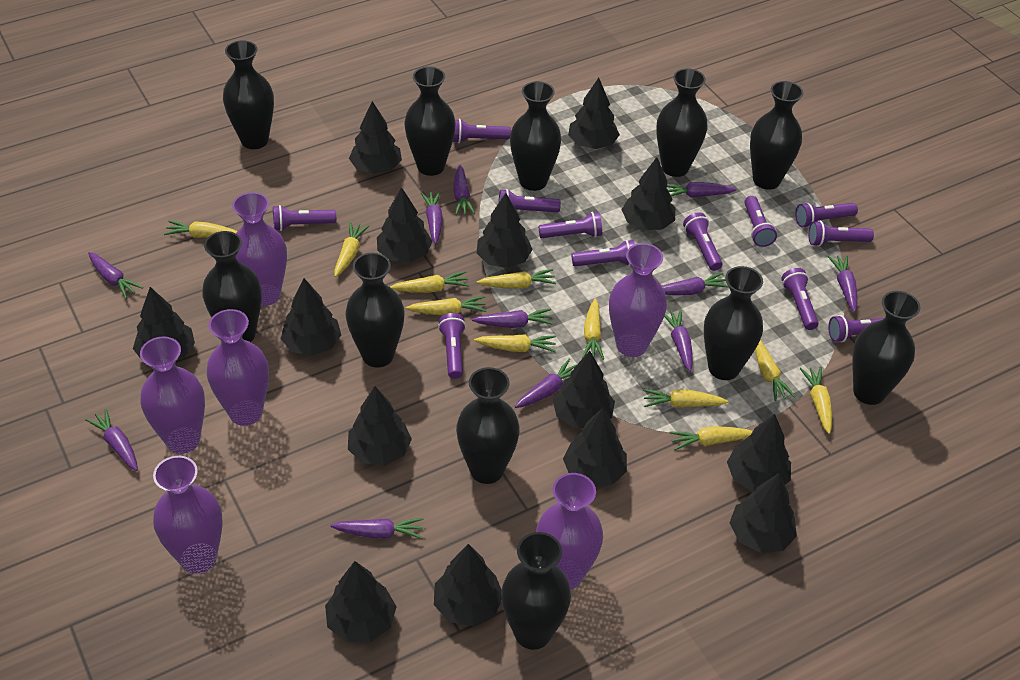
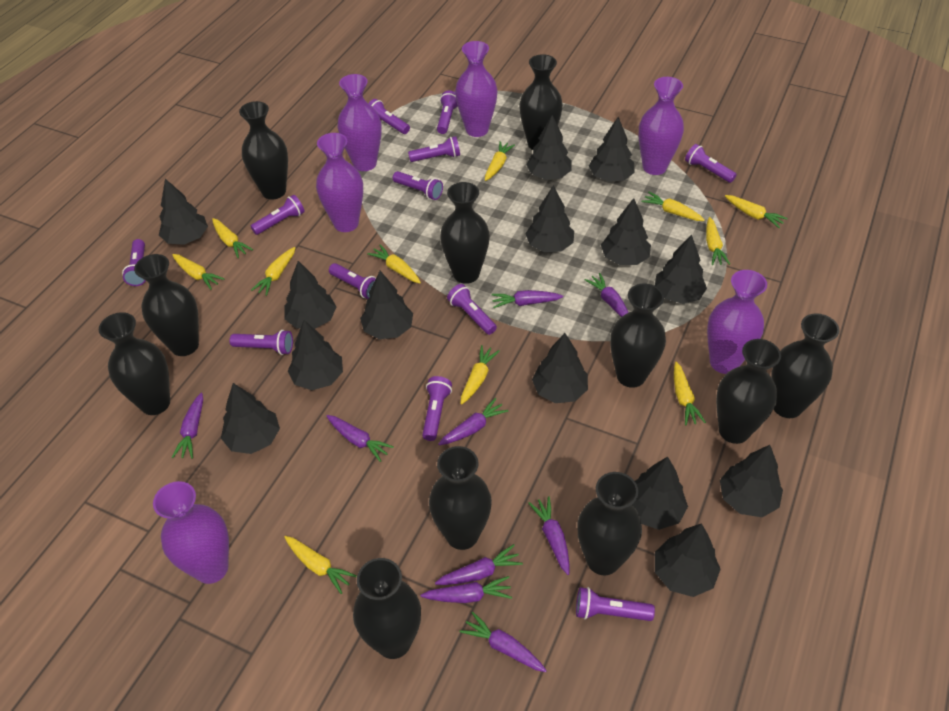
purple carrot: 11 -> 9

